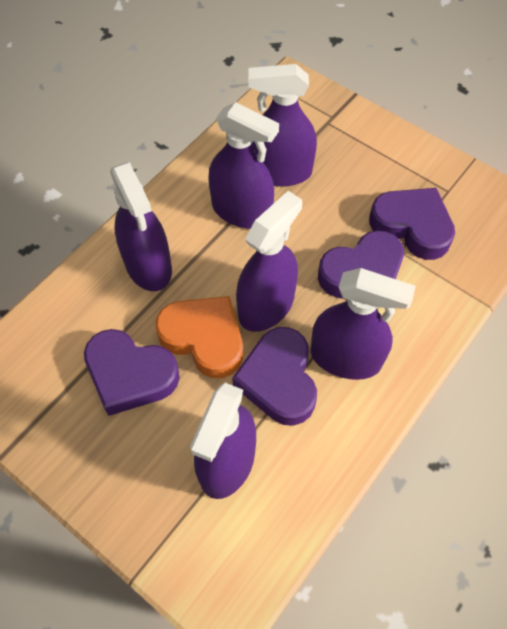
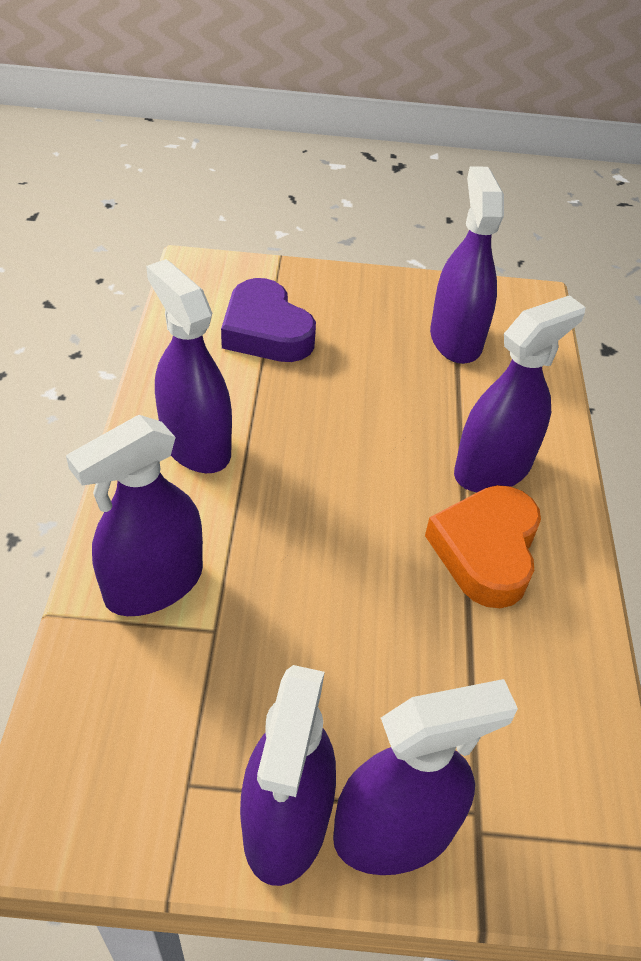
purple heart: 4 -> 1

